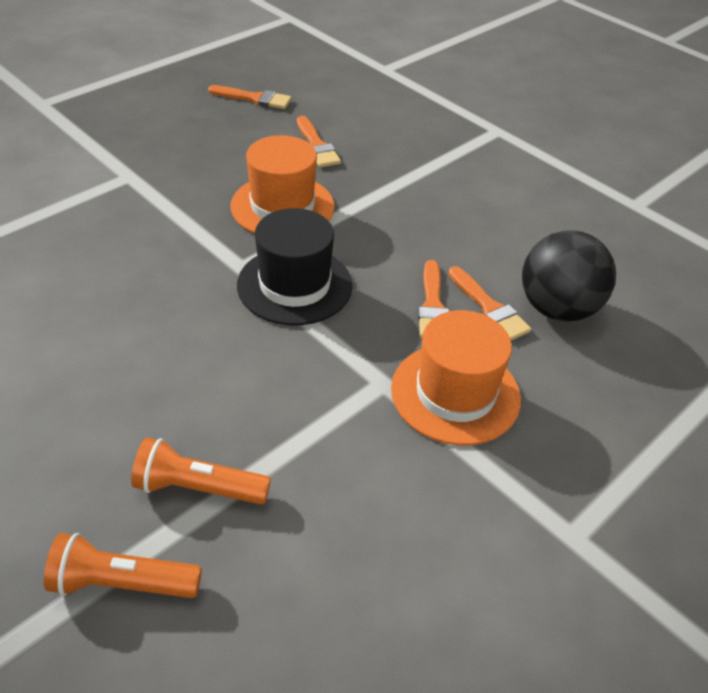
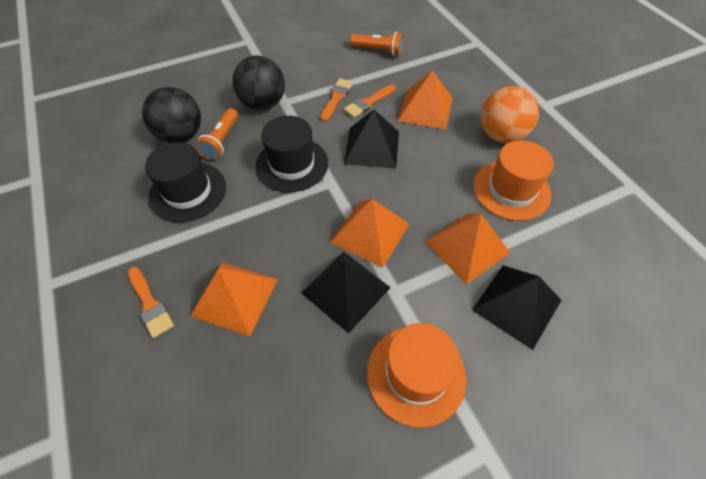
black ball: 1 -> 2
black hat: 1 -> 2
black pyramid: 0 -> 3
orange ball: 0 -> 1
orange brush: 4 -> 3
orange pyramid: 0 -> 4

